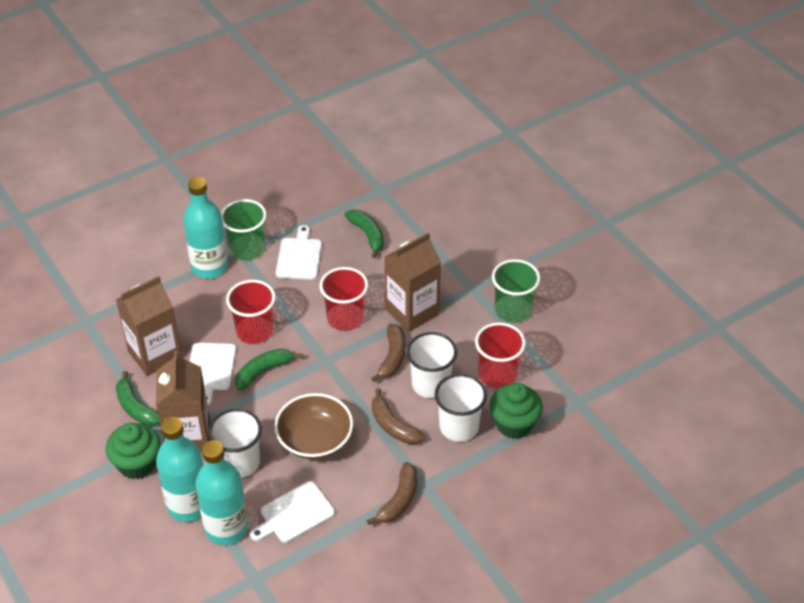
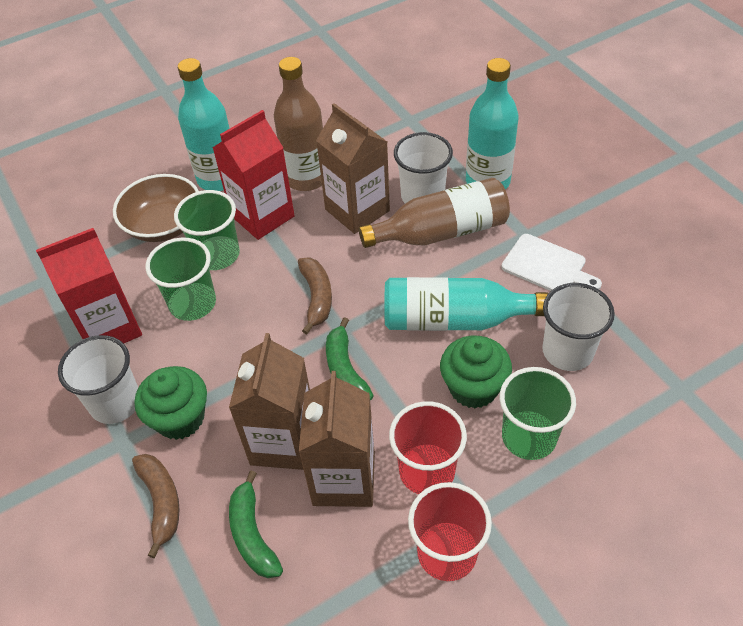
brown banana: 3 -> 2
brown bottle: 0 -> 2
green banana: 3 -> 2
green cup: 2 -> 3
red carton: 0 -> 2
red cup: 3 -> 2
white cutting board: 3 -> 1

